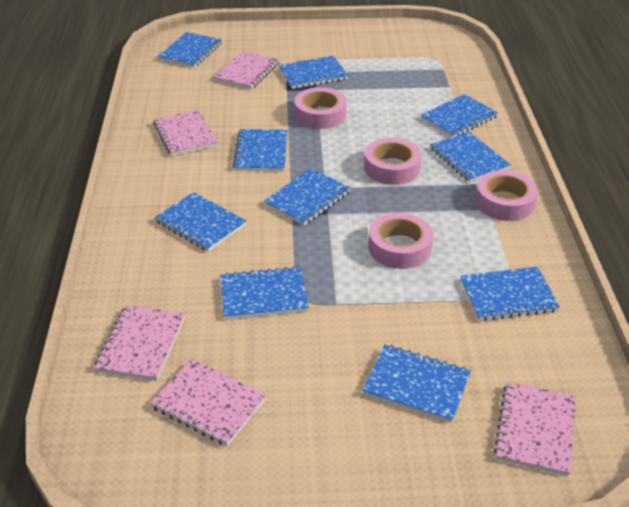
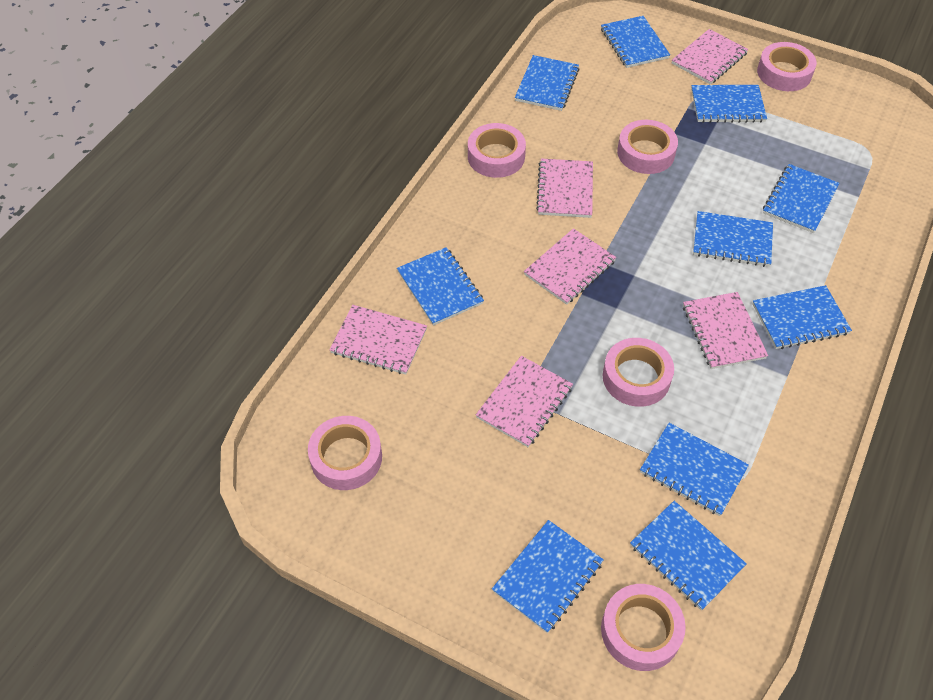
pink notebook: 5 -> 6
pink tape: 4 -> 6

